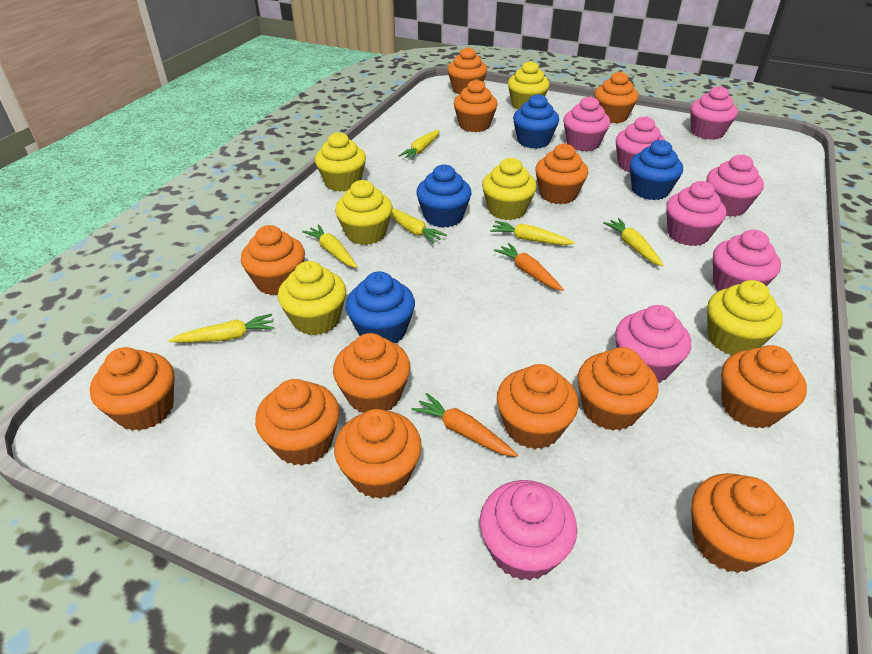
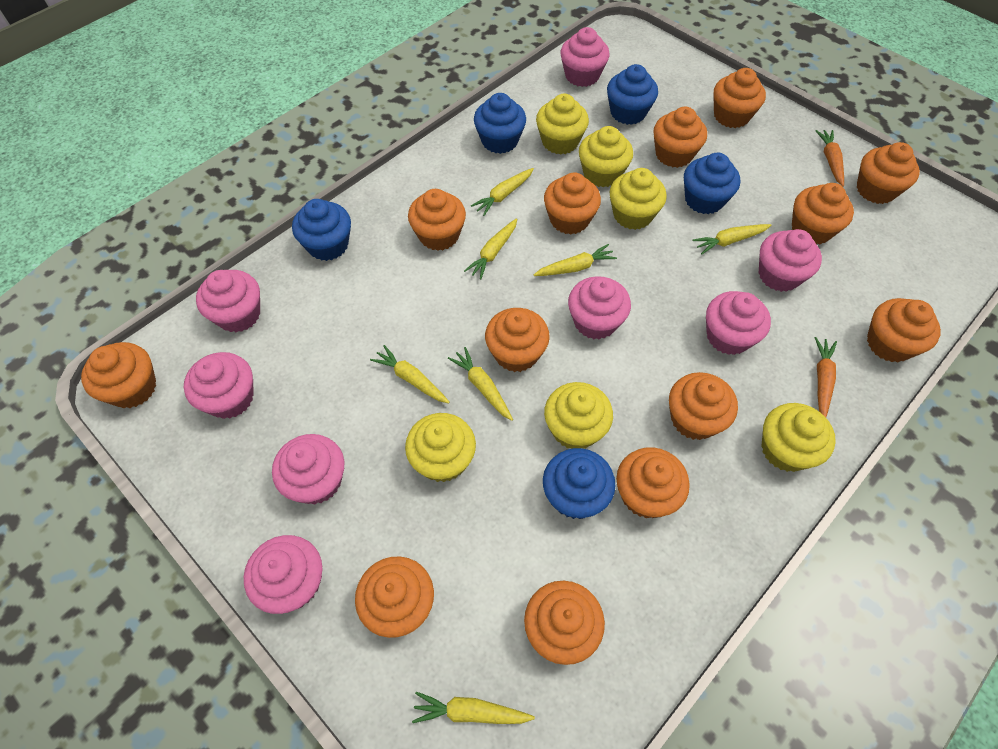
blue cupcake: 4 -> 5
yellow carrot: 6 -> 7

